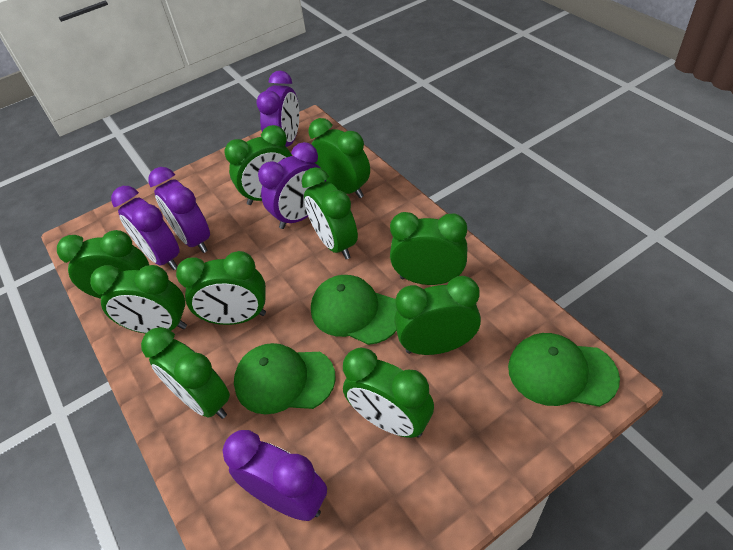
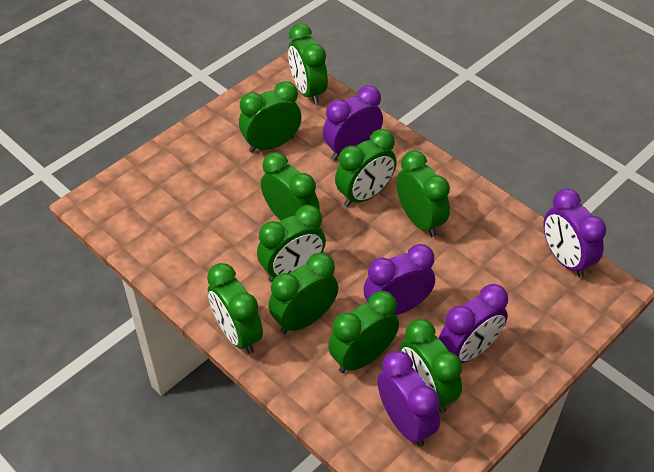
green cap: 3 -> 0

